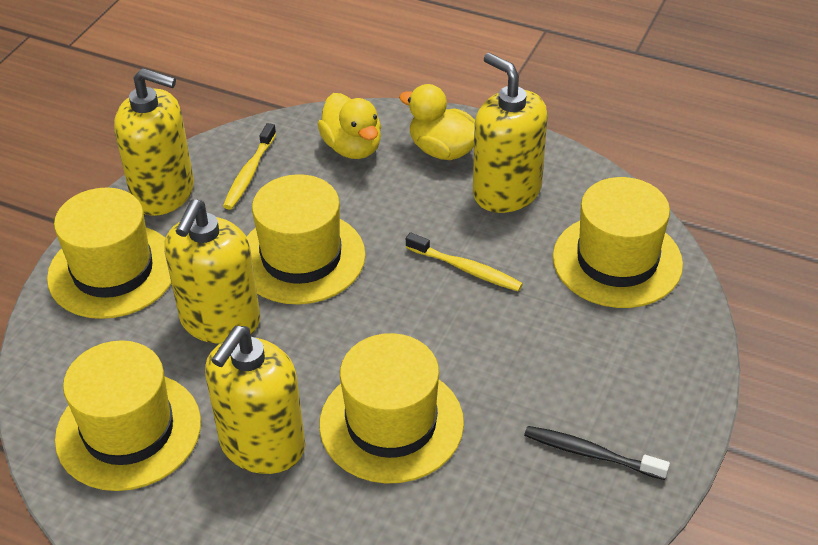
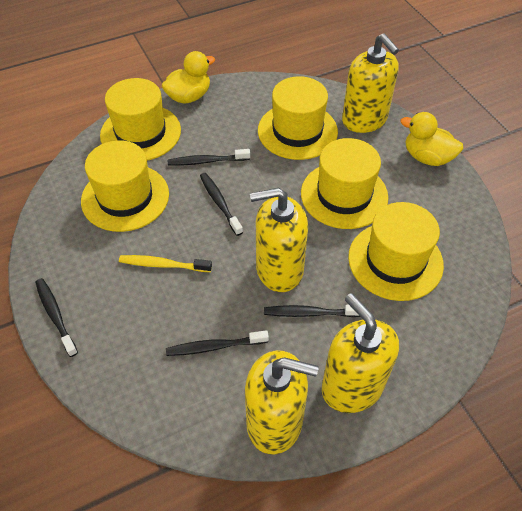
black toothbrush: 1 -> 5
yellow toothbrush: 2 -> 1

